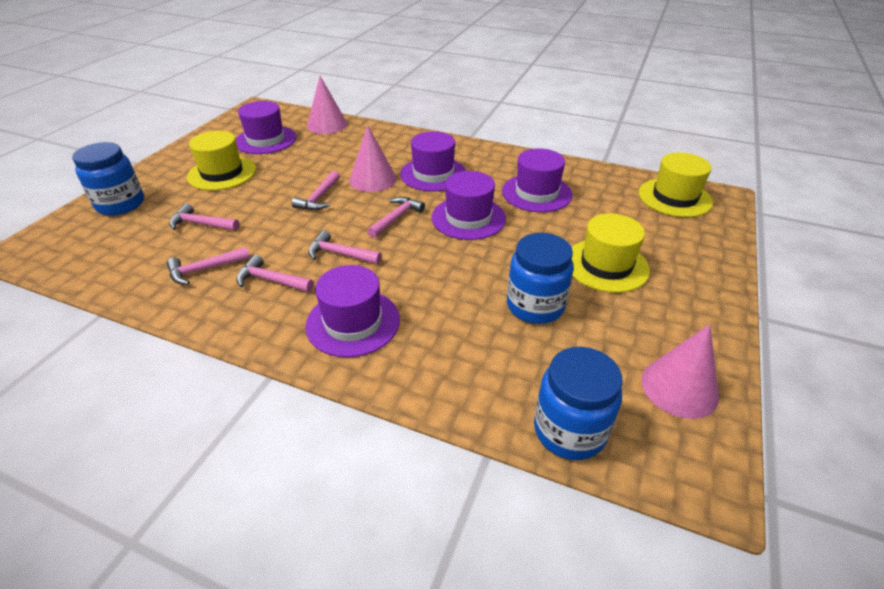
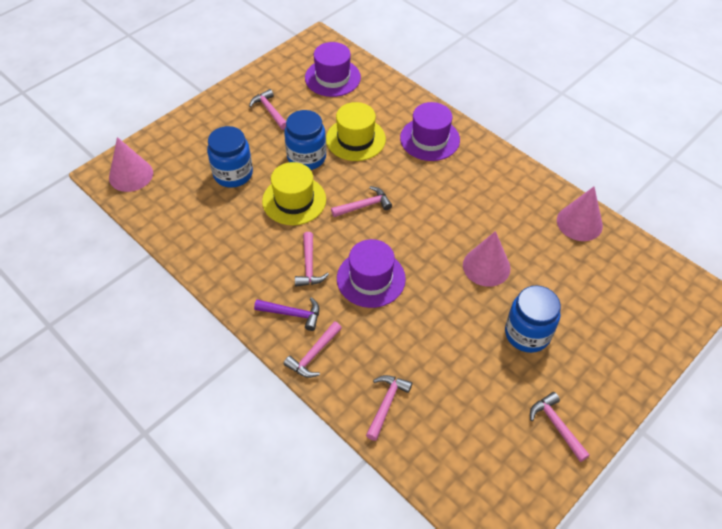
purple hammer: 0 -> 1
purple hat: 5 -> 3
yellow hat: 3 -> 2

